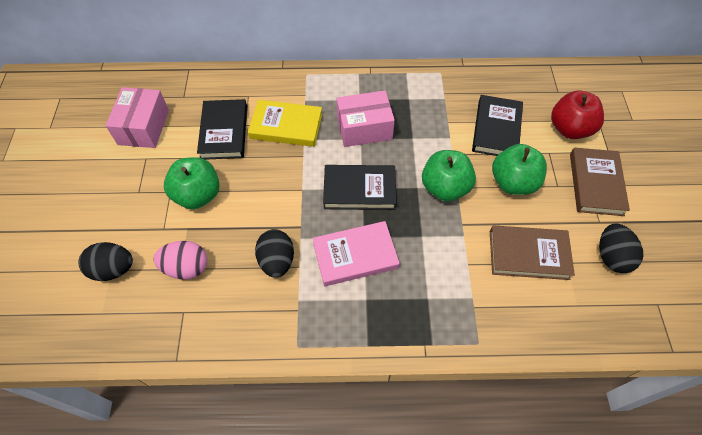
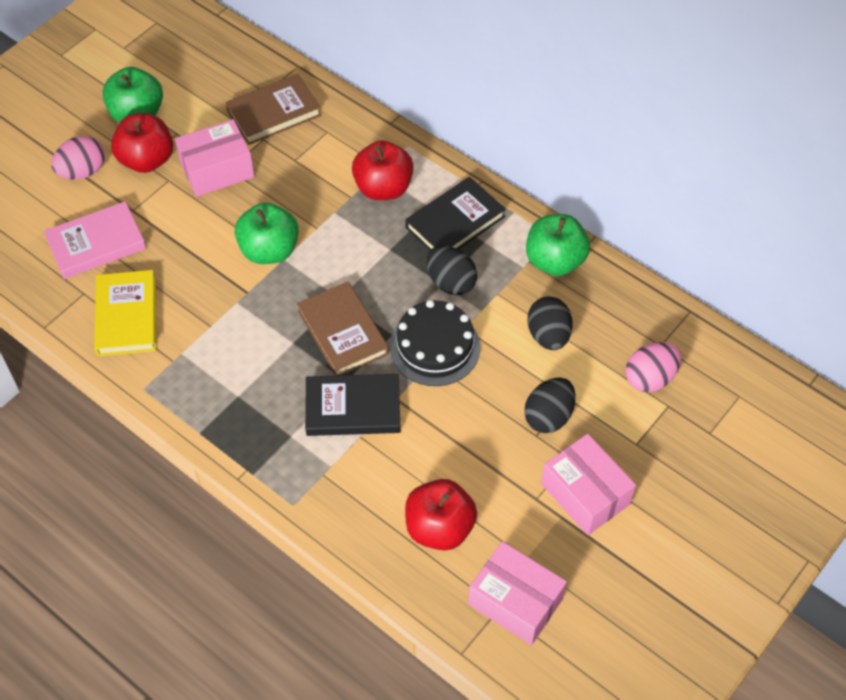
black book: 3 -> 2
black cake: 0 -> 1
pink box: 2 -> 3
pink egg: 1 -> 2
red apple: 1 -> 3

